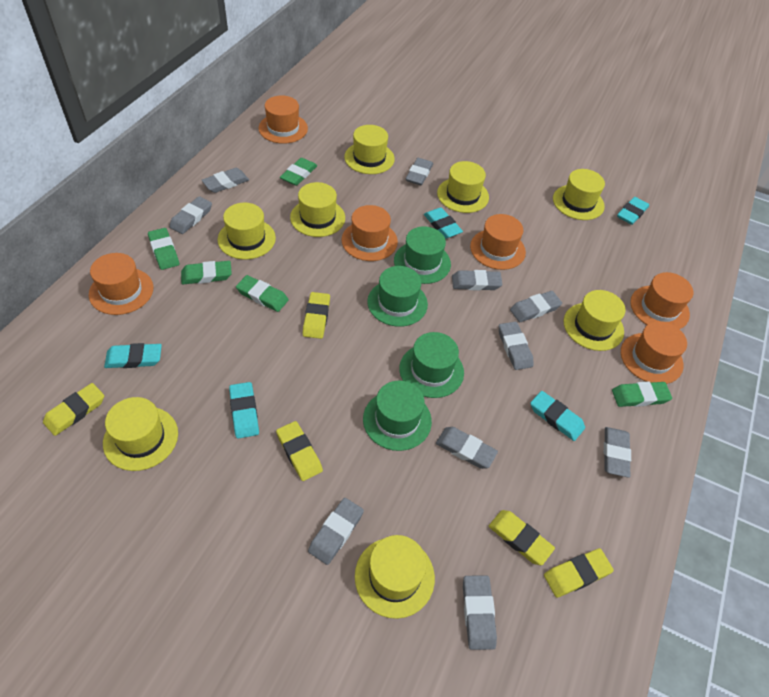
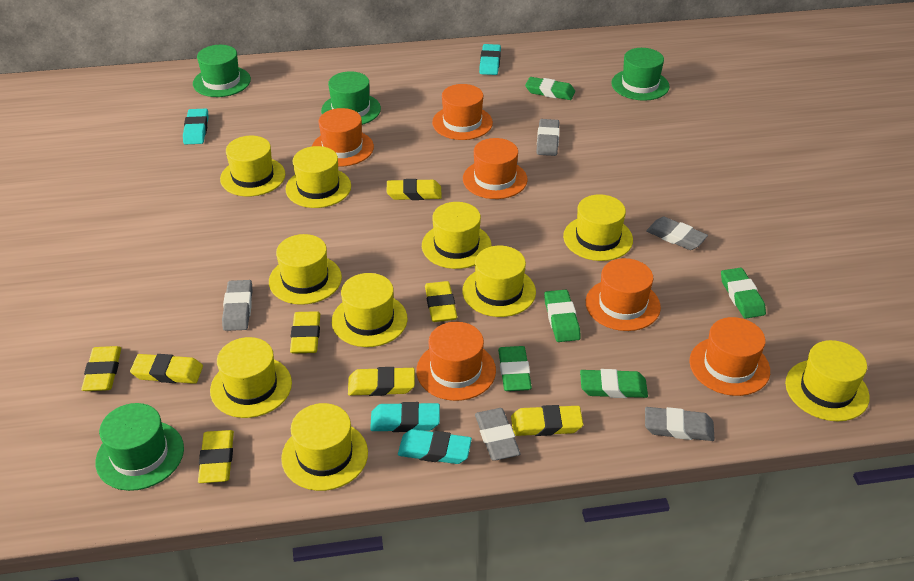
grey eraser: 10 -> 5
turquoise eraser: 5 -> 4
yellow eraser: 5 -> 8
yellow hat: 8 -> 10

